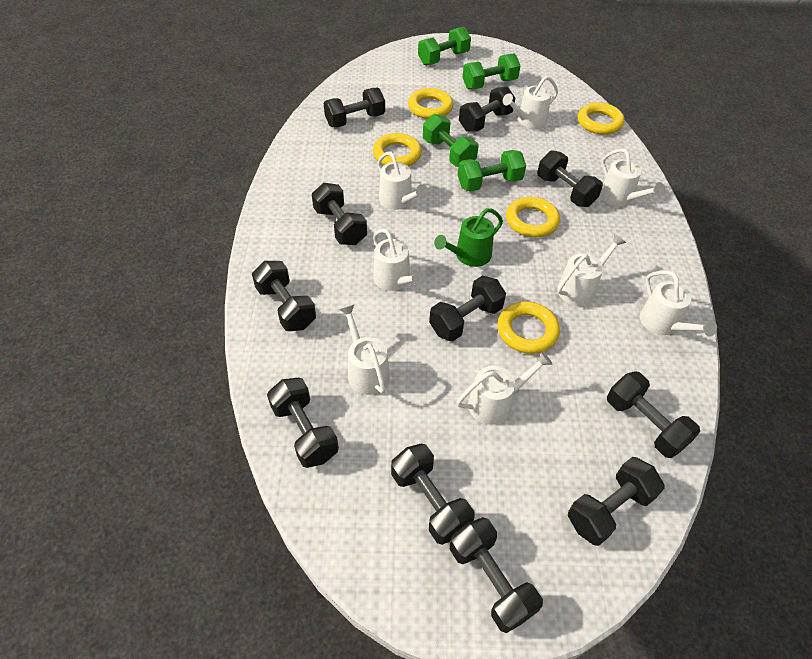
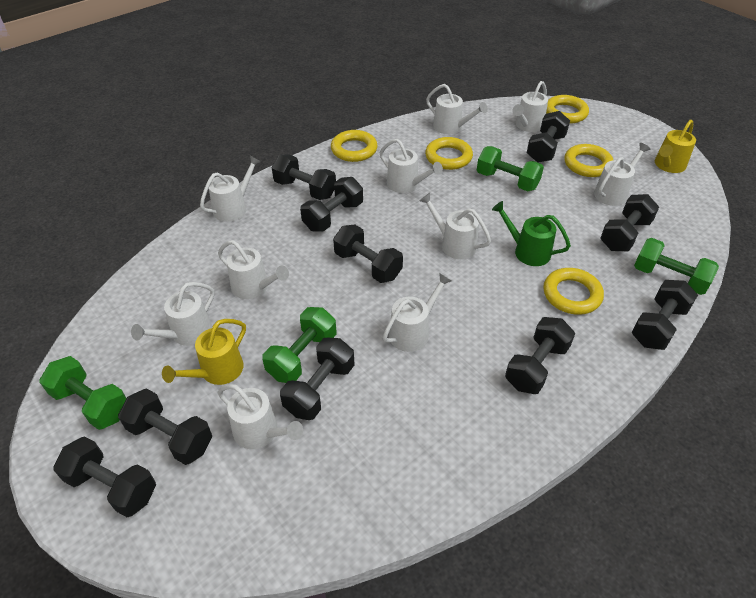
black dumbbell: 11 -> 10
white watering can: 8 -> 10
yellow watering can: 0 -> 2

